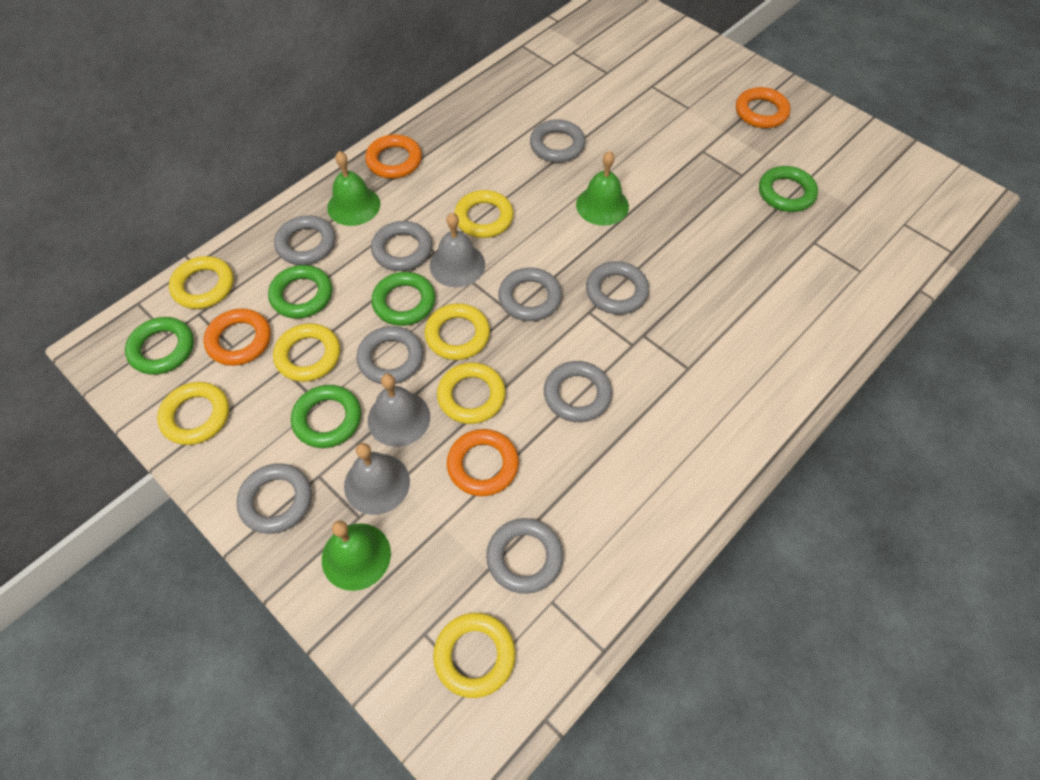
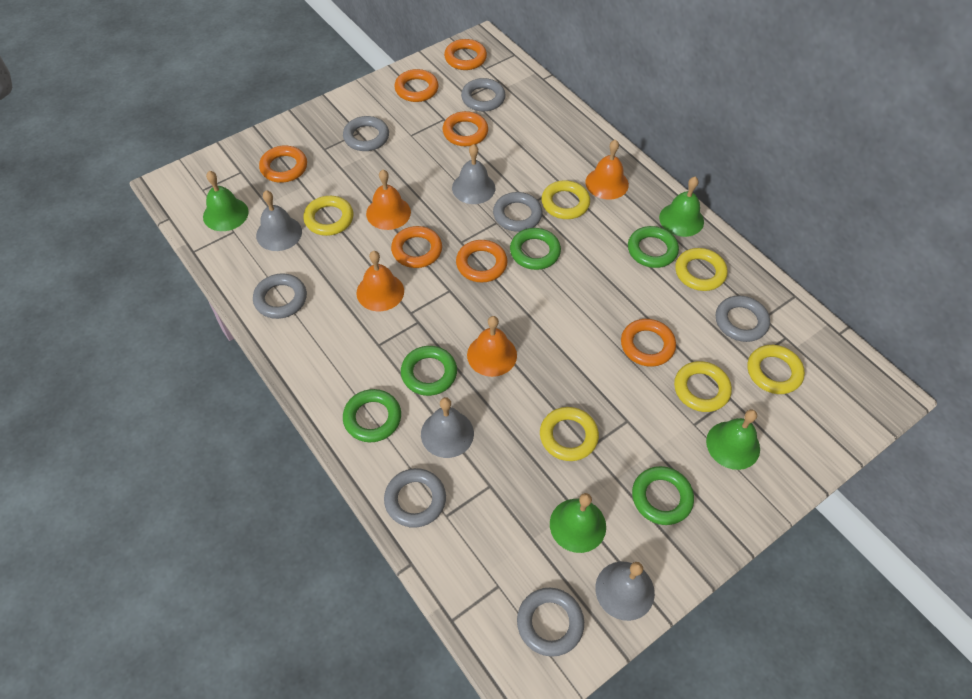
green bell: 3 -> 4
grey bell: 3 -> 4
grey ring: 9 -> 7
orange bell: 0 -> 4
orange ring: 4 -> 7
yellow ring: 7 -> 6

